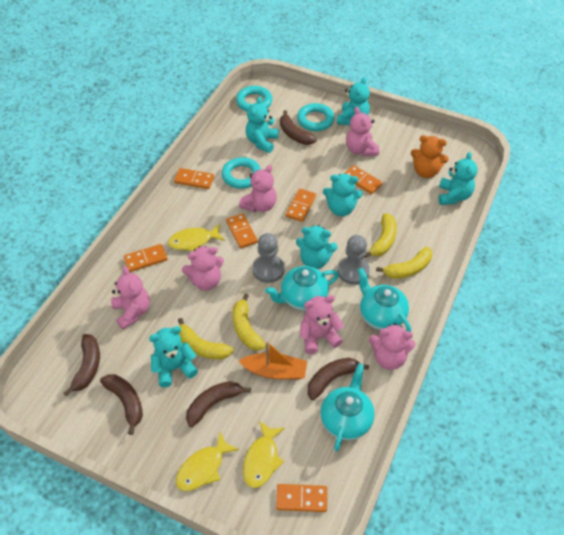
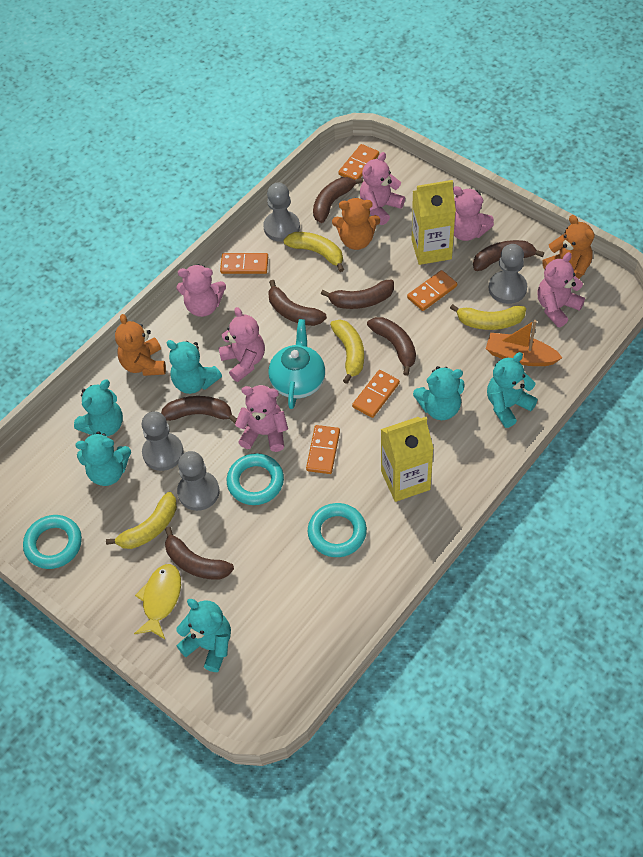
brown banana: 5 -> 7
grey pawn: 2 -> 4
orange domino: 6 -> 5
orange teddy bear: 1 -> 3
turquoise teapot: 3 -> 1
yellow carton: 0 -> 2
yellow fish: 3 -> 1

